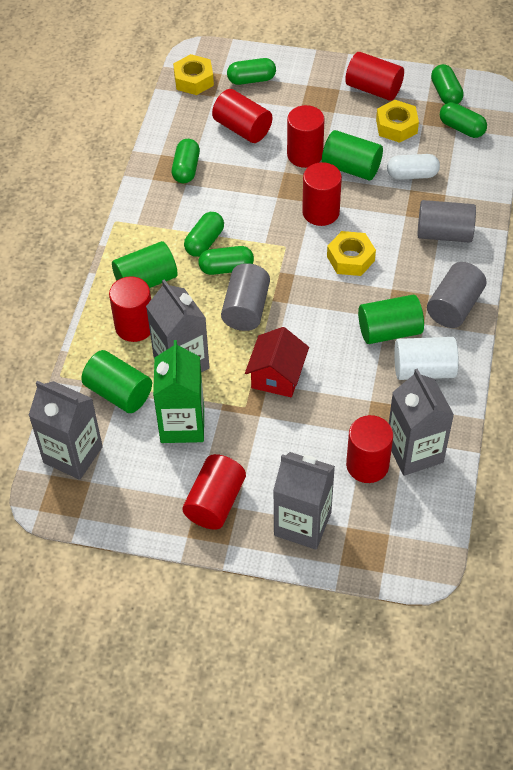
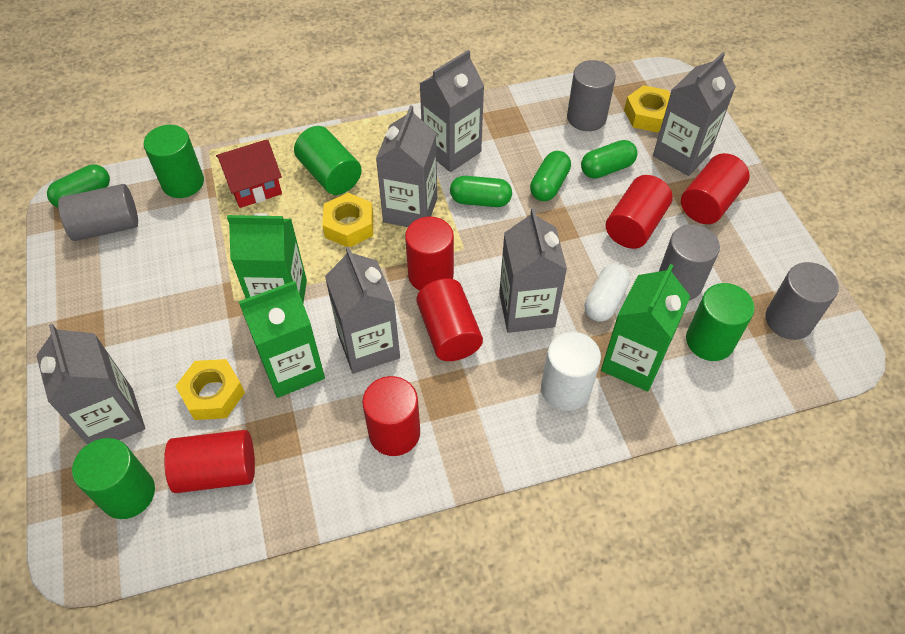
green capsule: 6 -> 4
green carton: 1 -> 3
grey carton: 4 -> 6
grey cylinder: 3 -> 4
red cylinder: 7 -> 6

